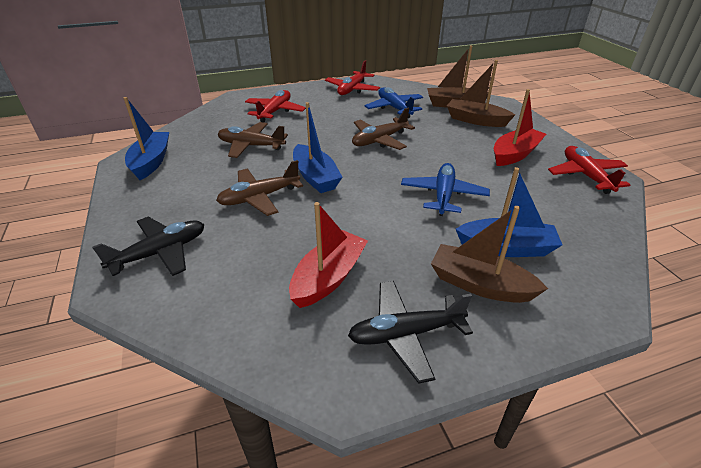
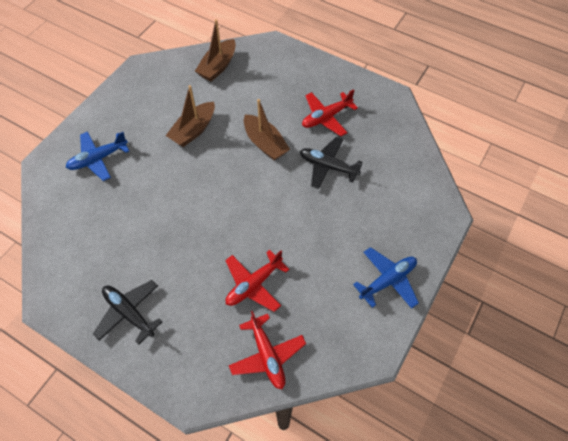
blue boat: 3 -> 0
brown plane: 3 -> 0
red boat: 2 -> 0

